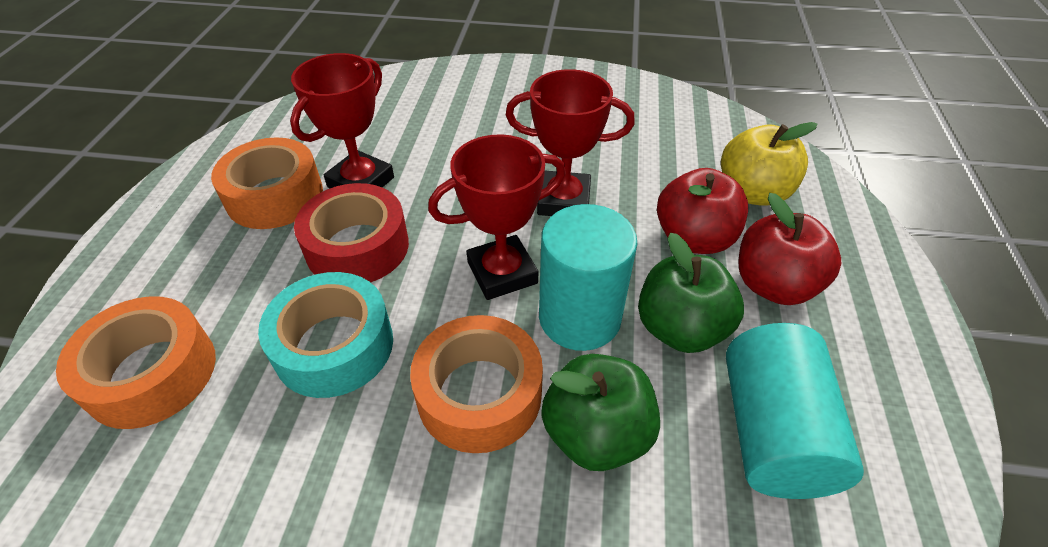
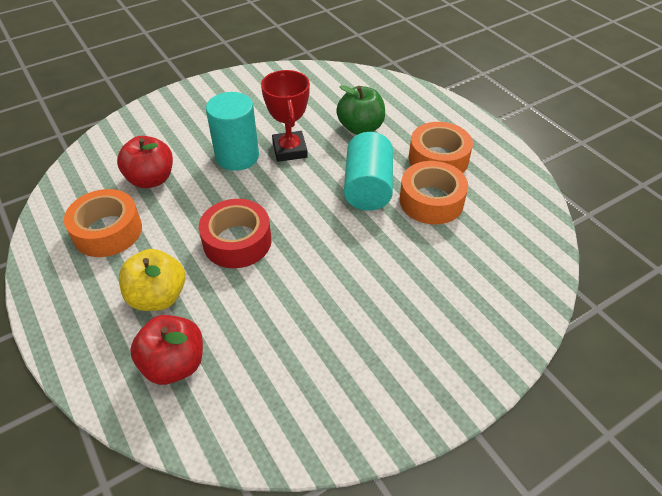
green apple: 2 -> 1
red trophy: 3 -> 1
turquoise tape: 1 -> 0

